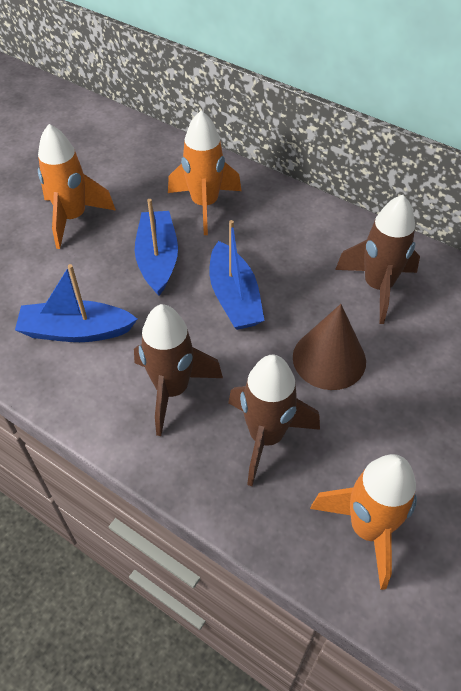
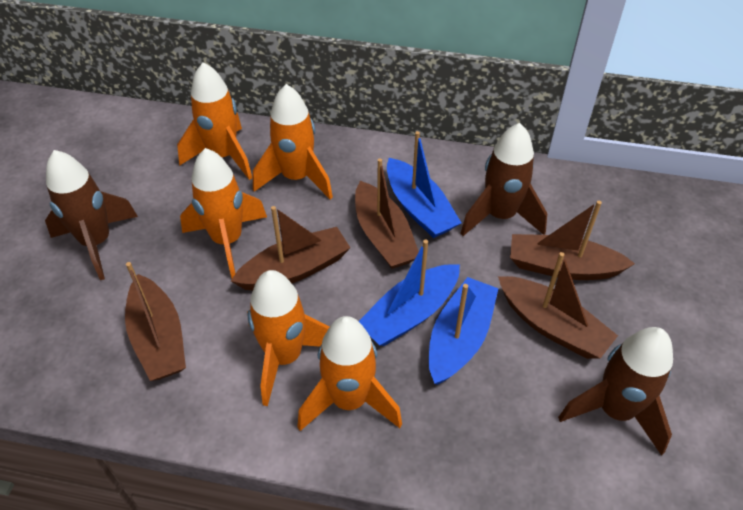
brown boat: 0 -> 5
brown cone: 1 -> 0
orange rocket: 3 -> 5

